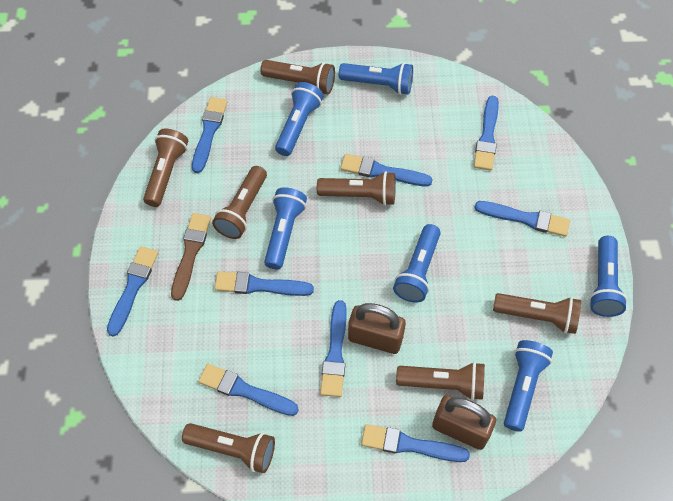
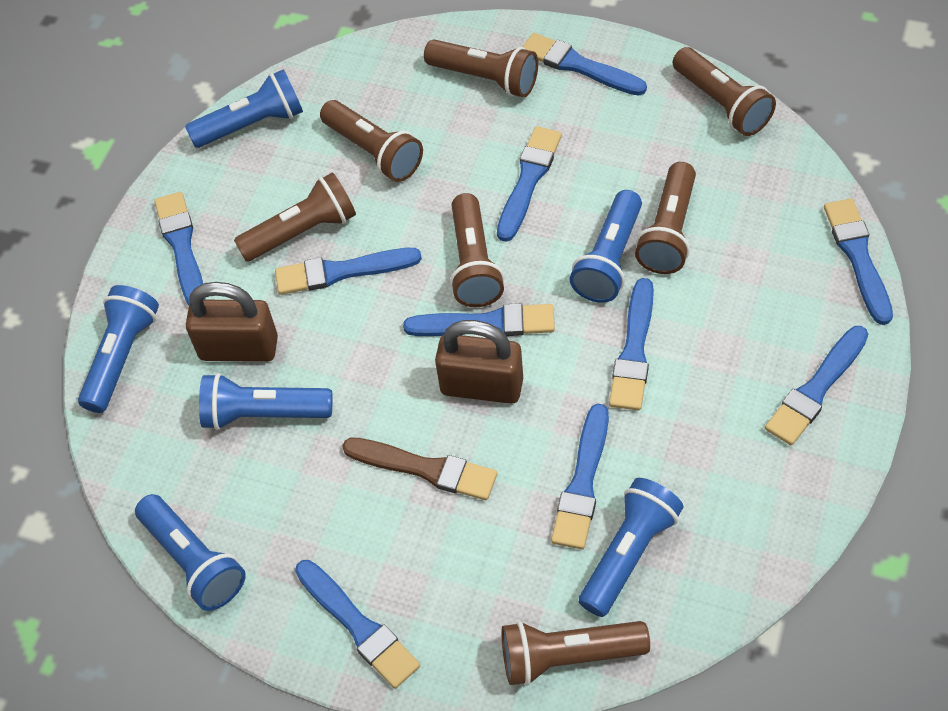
blue brush: 9 -> 10

